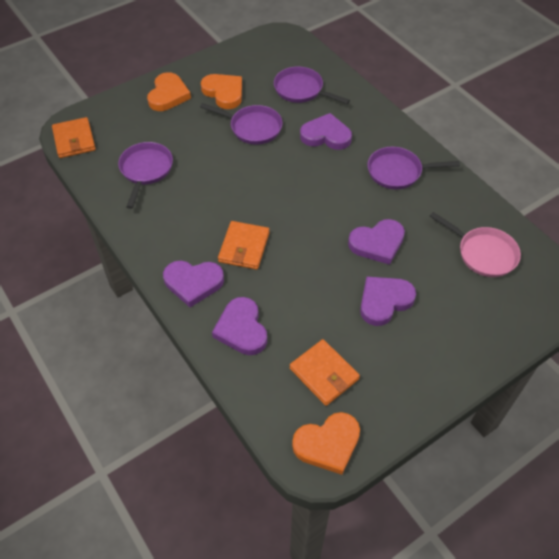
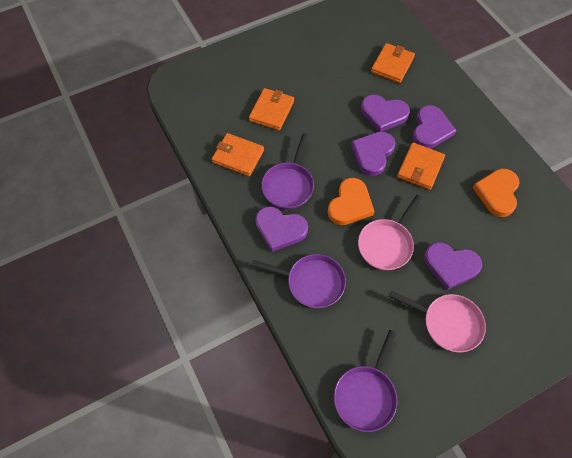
orange heart: 3 -> 2
orange wallet: 3 -> 4
pink pan: 1 -> 2
purple pan: 4 -> 3

